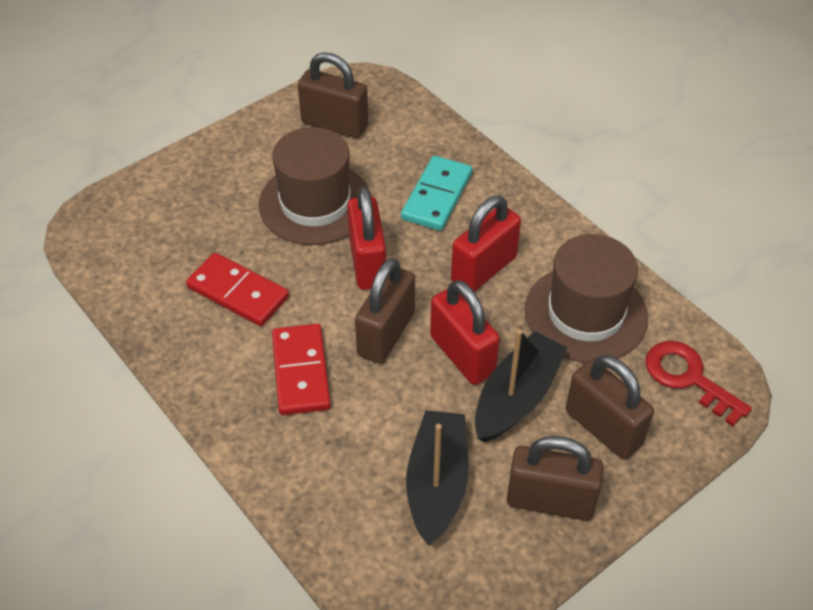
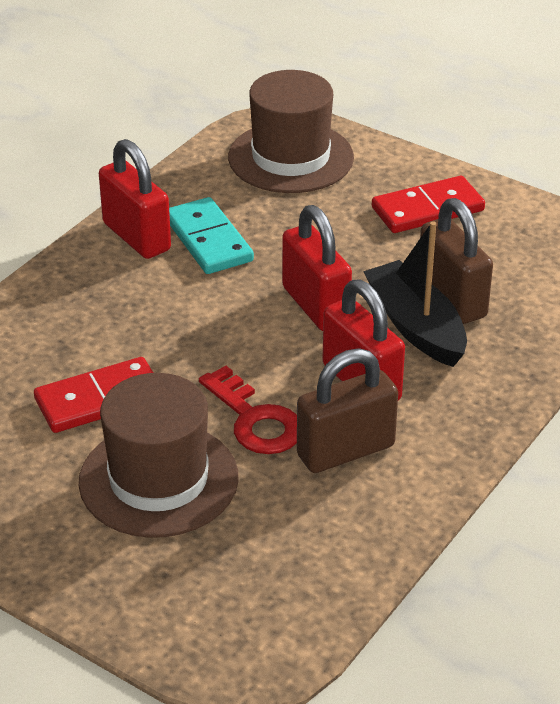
black boat: 2 -> 1
brown padlock: 4 -> 2

